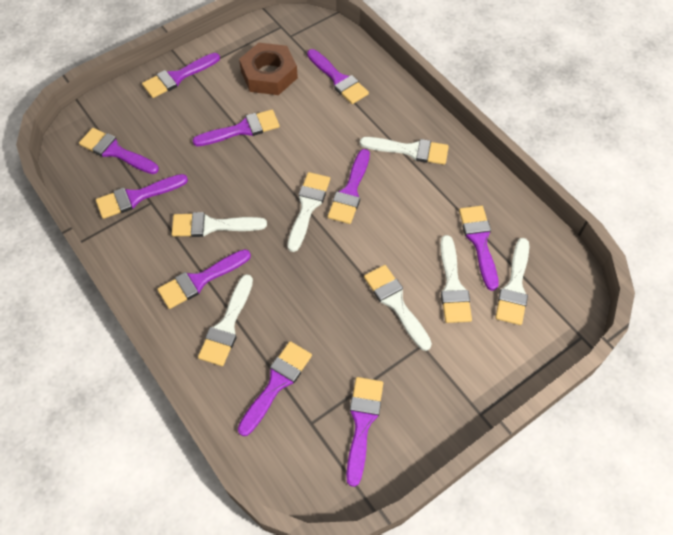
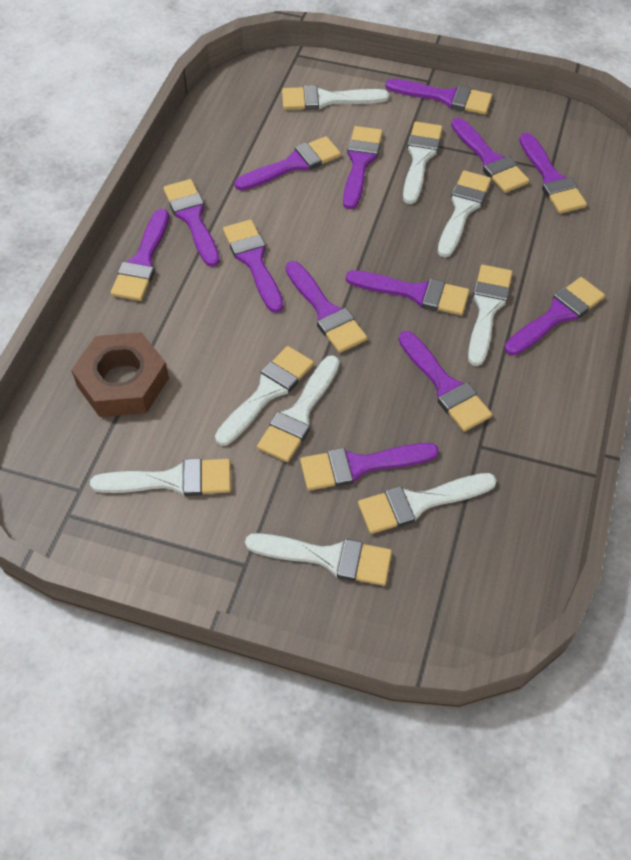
purple brush: 10 -> 13
white brush: 7 -> 9

